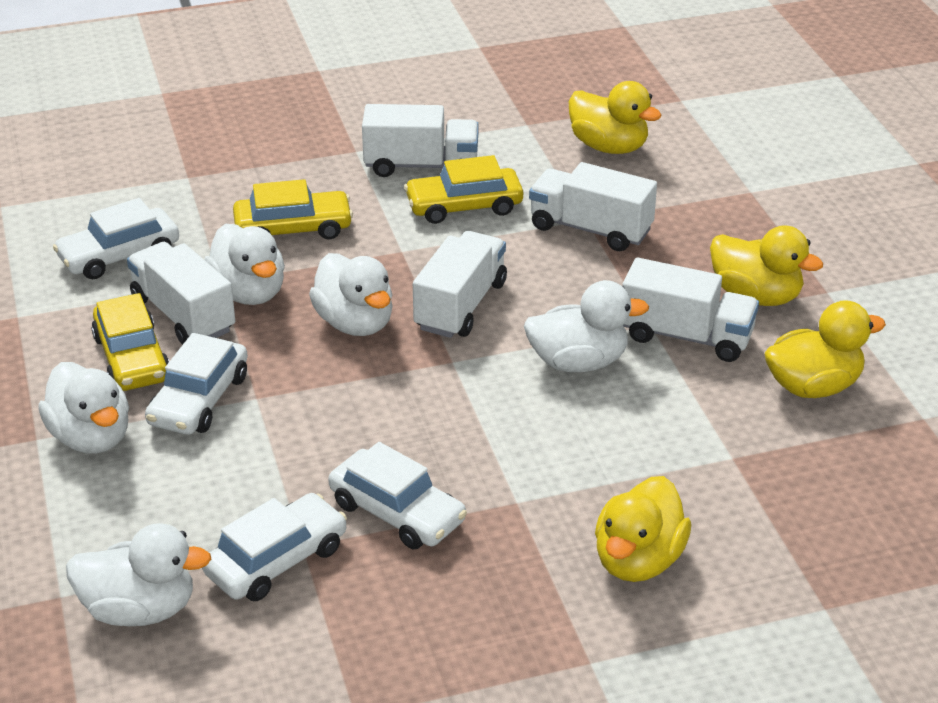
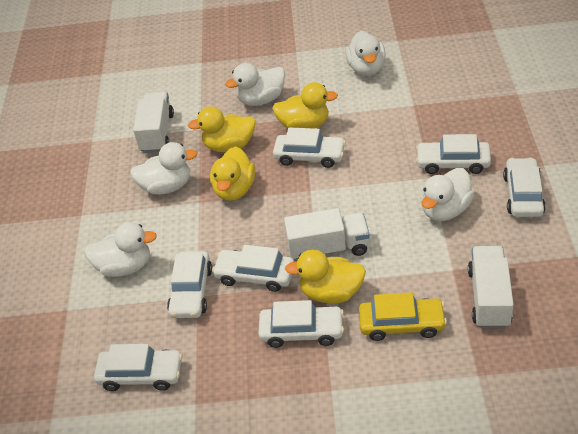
white car: 4 -> 7
white truck: 5 -> 3
yellow car: 3 -> 1

